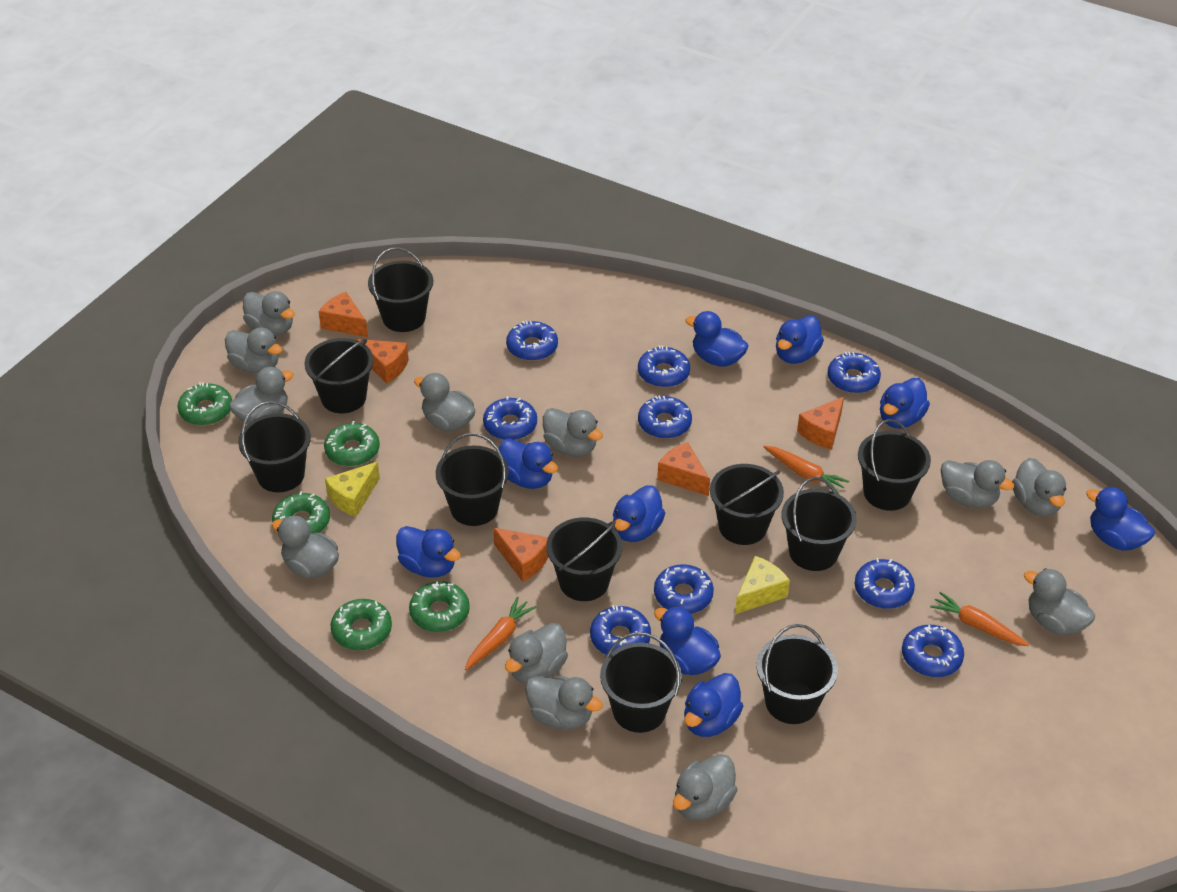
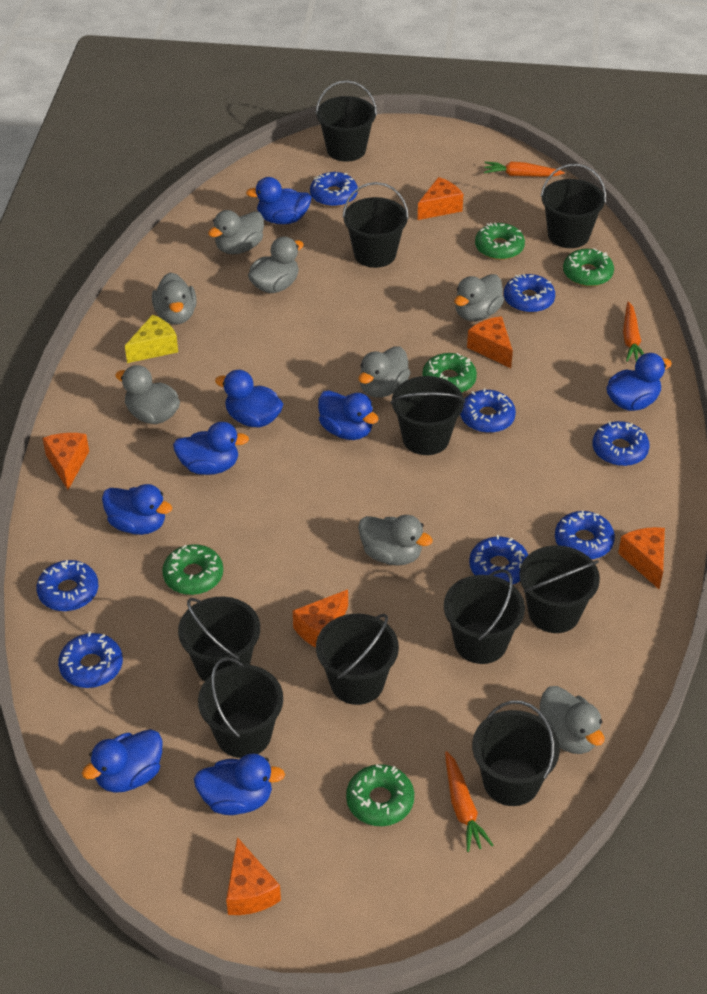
blue donut: 9 -> 8
blue duck: 9 -> 8
grey duck: 12 -> 8
orange cheese: 5 -> 6
yellow cheese: 2 -> 1

